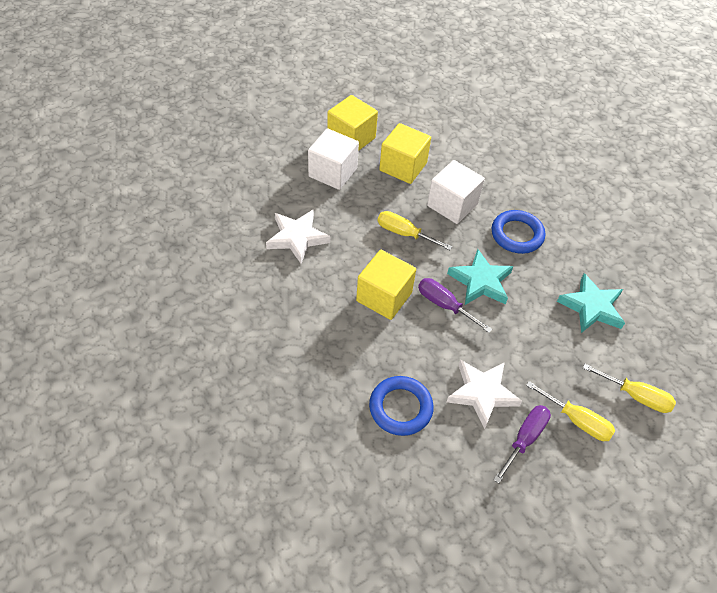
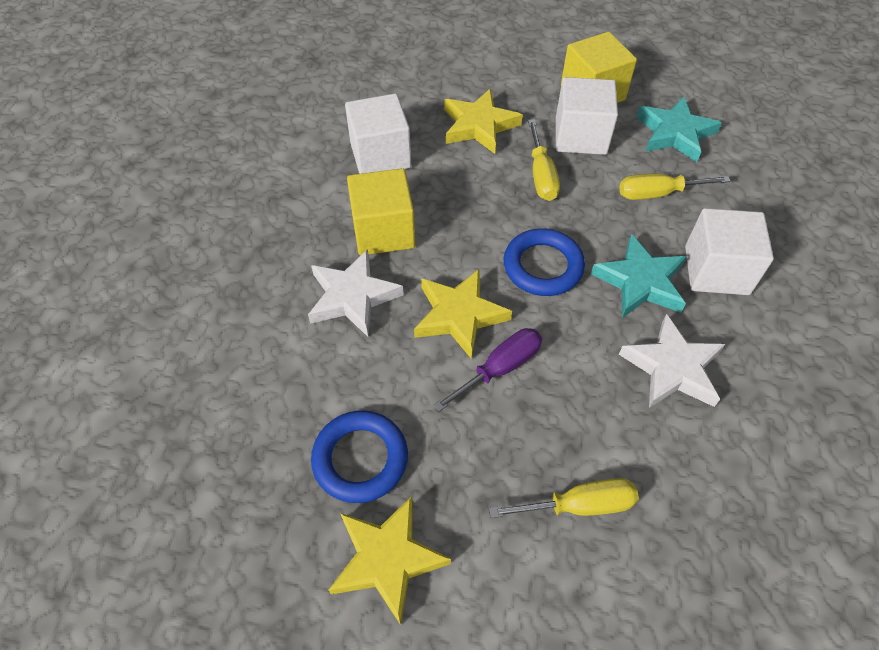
purple screwdriver: 2 -> 1
white cube: 2 -> 3
yellow cube: 3 -> 2
yellow star: 0 -> 3

